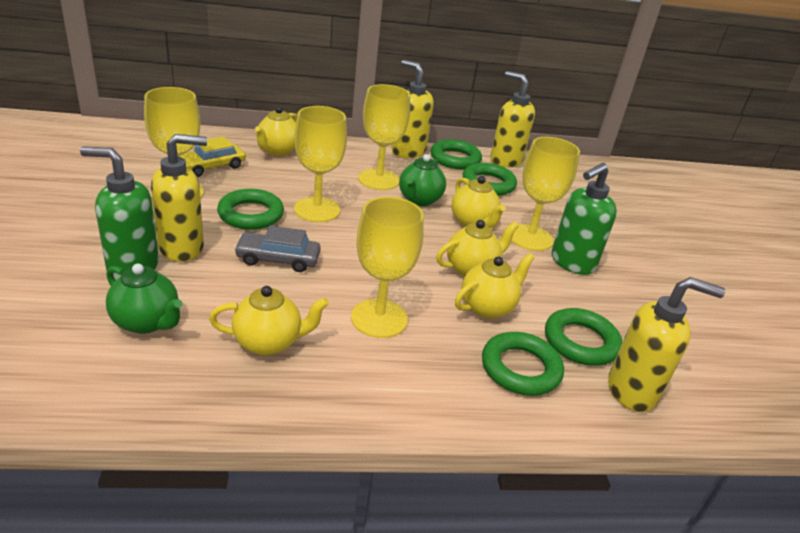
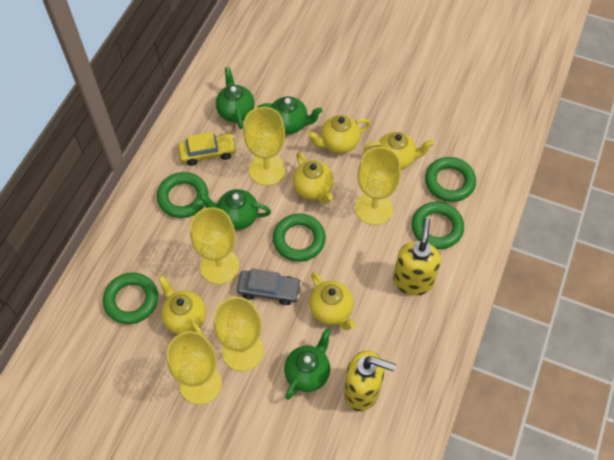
green soap dispenser: 2 -> 0
green teapot: 2 -> 4
yellow soap dispenser: 4 -> 2

